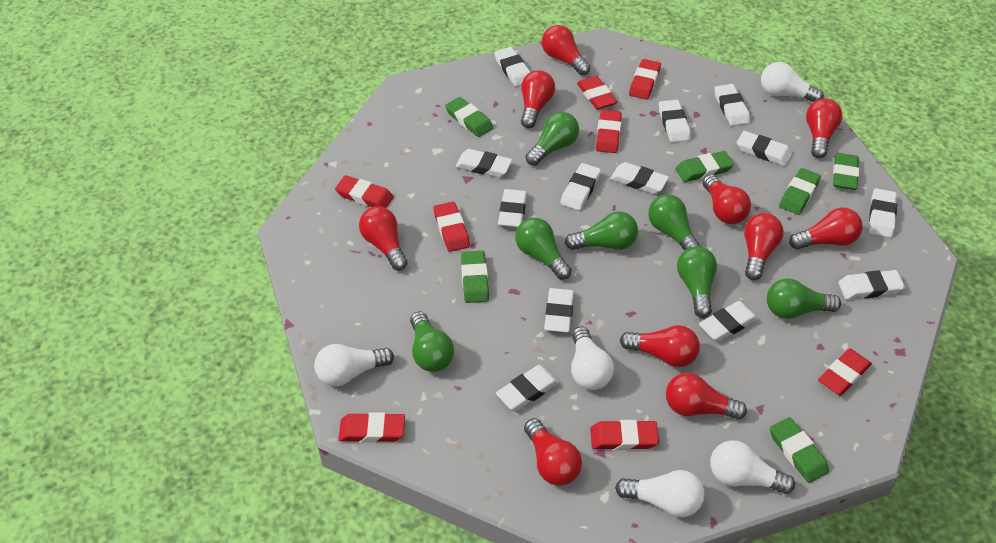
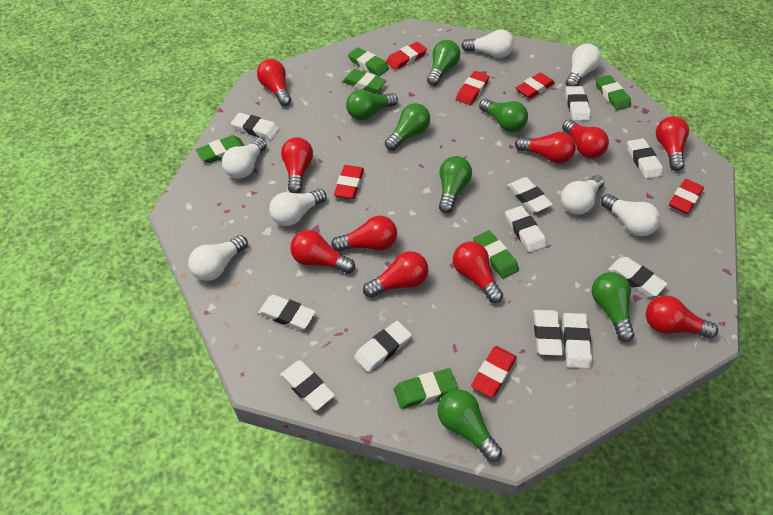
red eraser: 8 -> 6
white eraser: 13 -> 11
white light bulb: 5 -> 7

